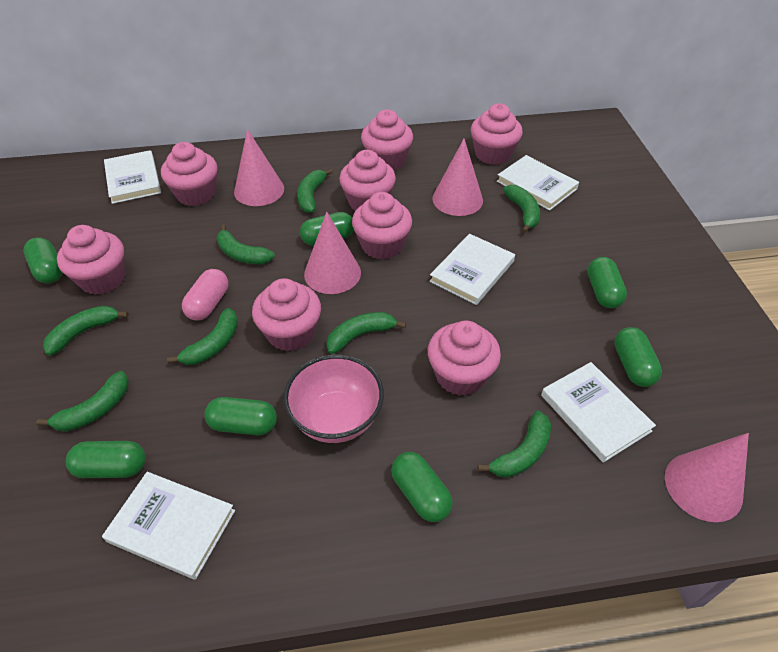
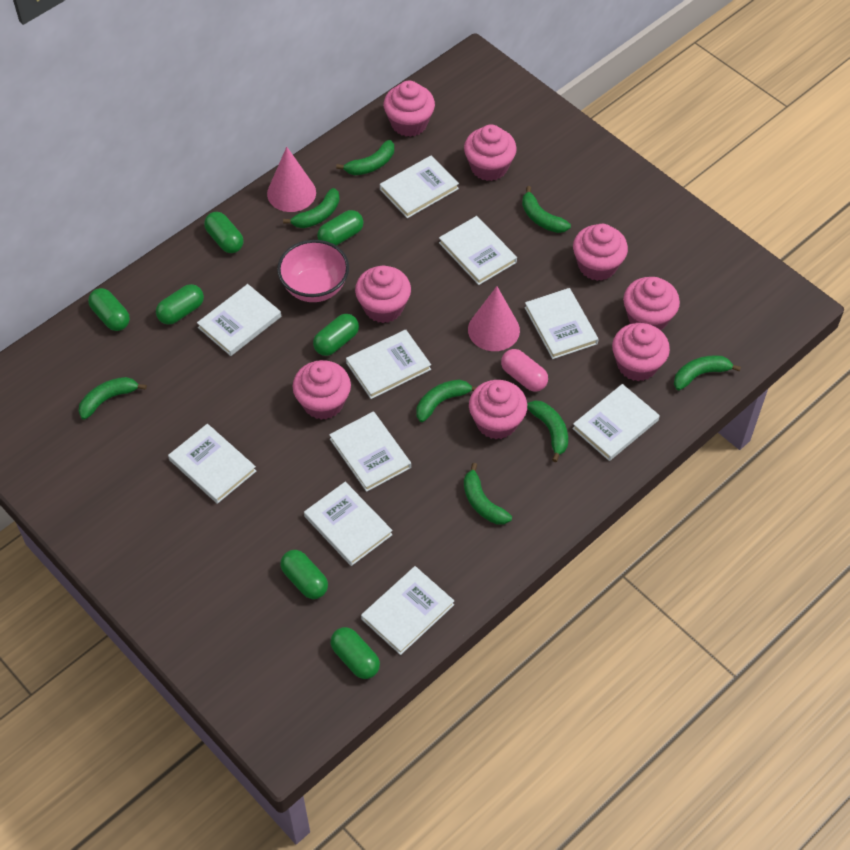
pink cone: 4 -> 2
white book: 5 -> 10

